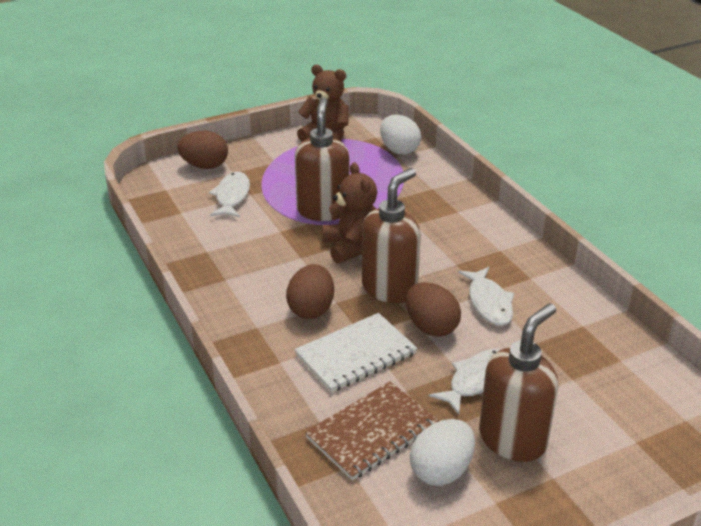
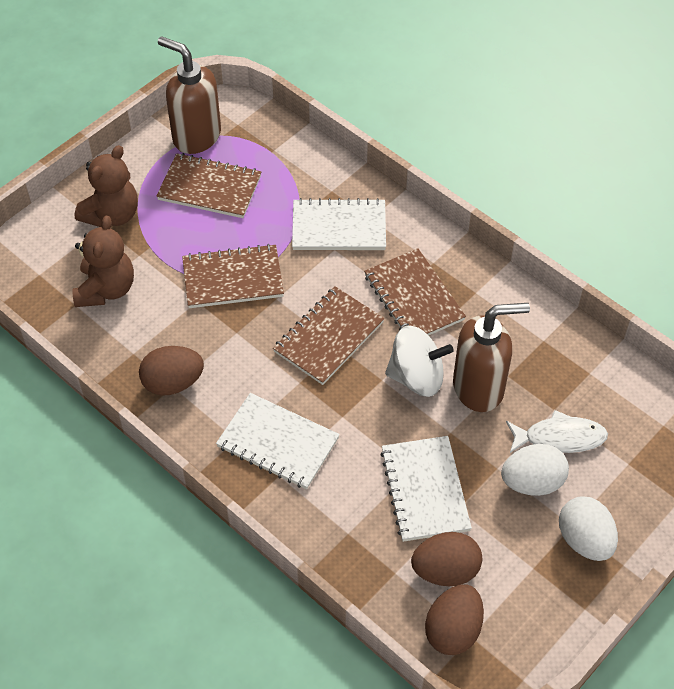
brown notebook: 1 -> 4
brown soap dispenser: 3 -> 2
white fish: 3 -> 1
white notebook: 1 -> 3
white spinning top: 0 -> 1

